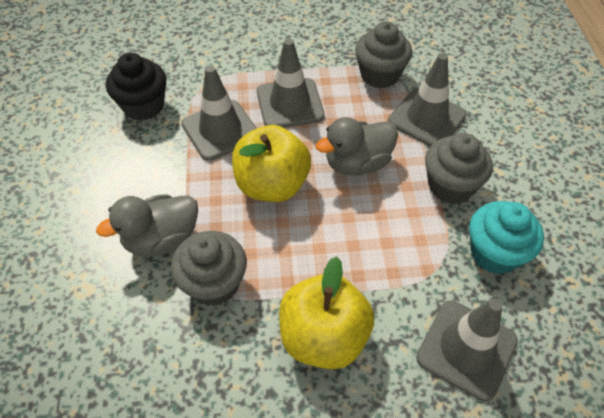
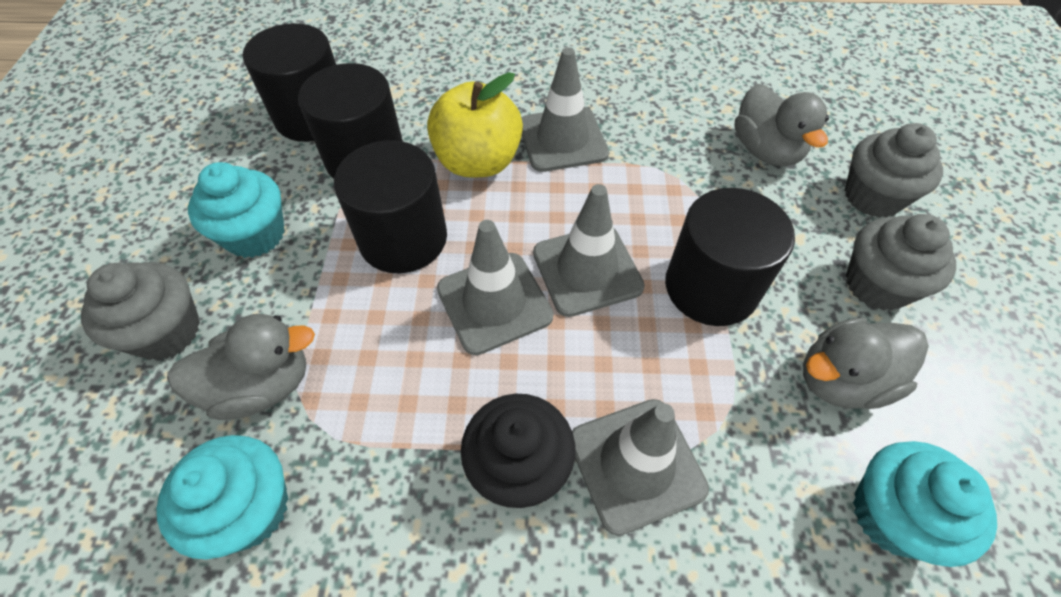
black cylinder: 0 -> 4
grey duck: 2 -> 3
turquoise cupcake: 1 -> 3
yellow apple: 2 -> 1

